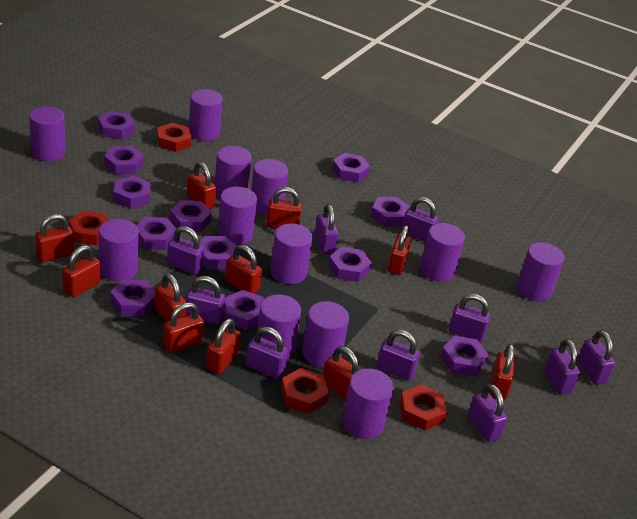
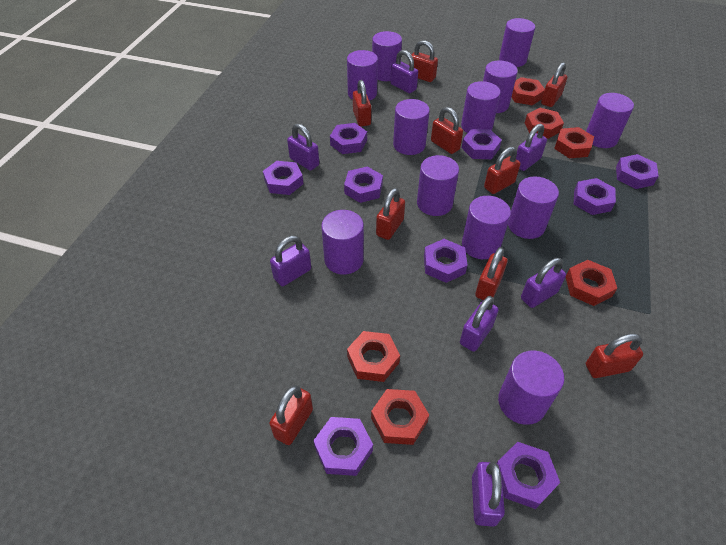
purple nut: 12 -> 9
purple padlock: 10 -> 7
red nut: 4 -> 6
red padlock: 11 -> 9

